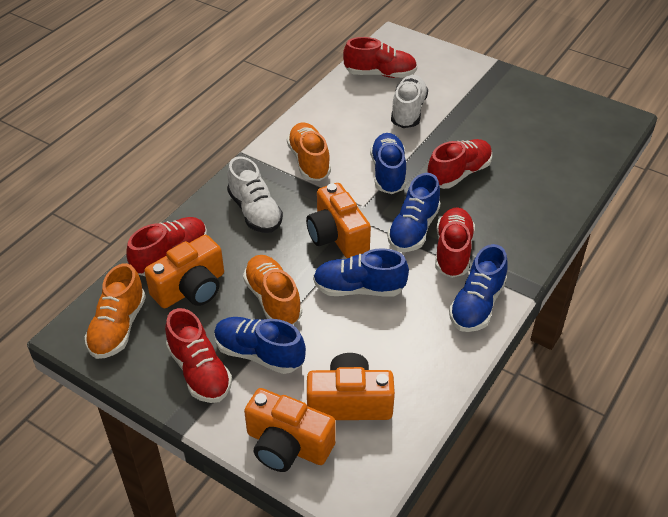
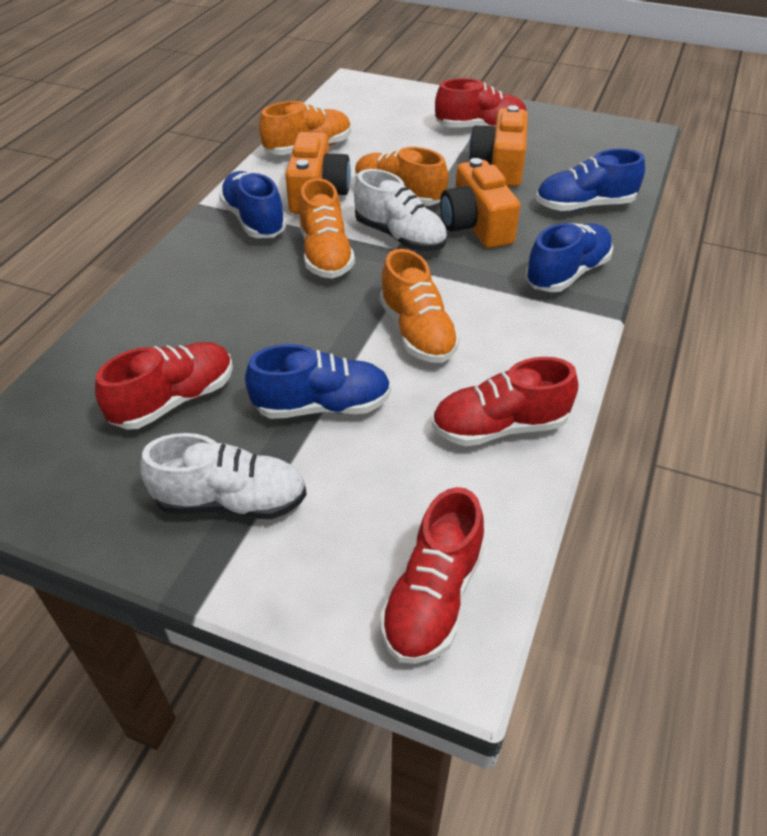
blue shoe: 5 -> 4
orange camera: 4 -> 3
orange shoe: 3 -> 4
red shoe: 5 -> 4

